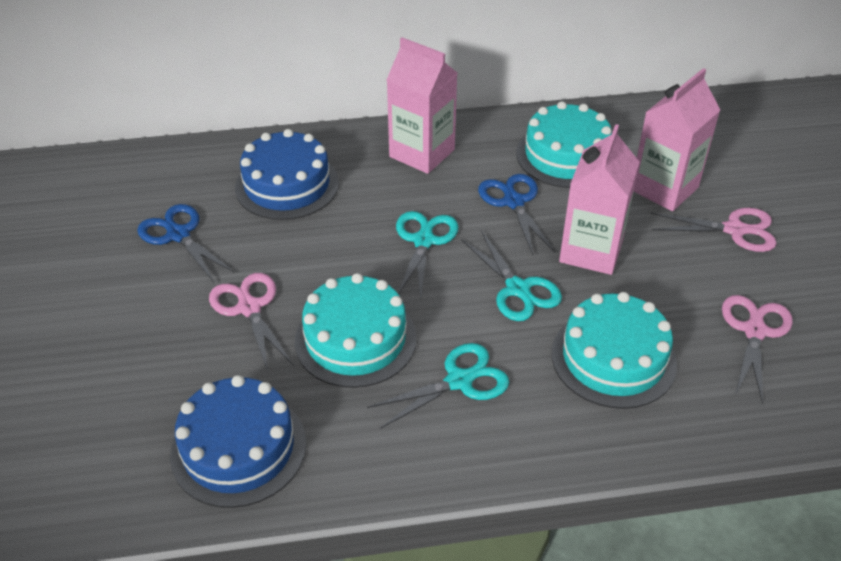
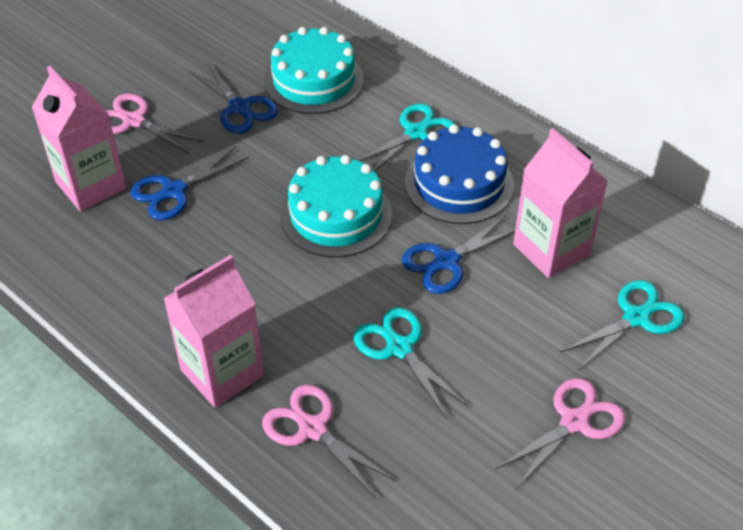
blue cake: 2 -> 1
blue scissors: 2 -> 3
turquoise cake: 3 -> 2

